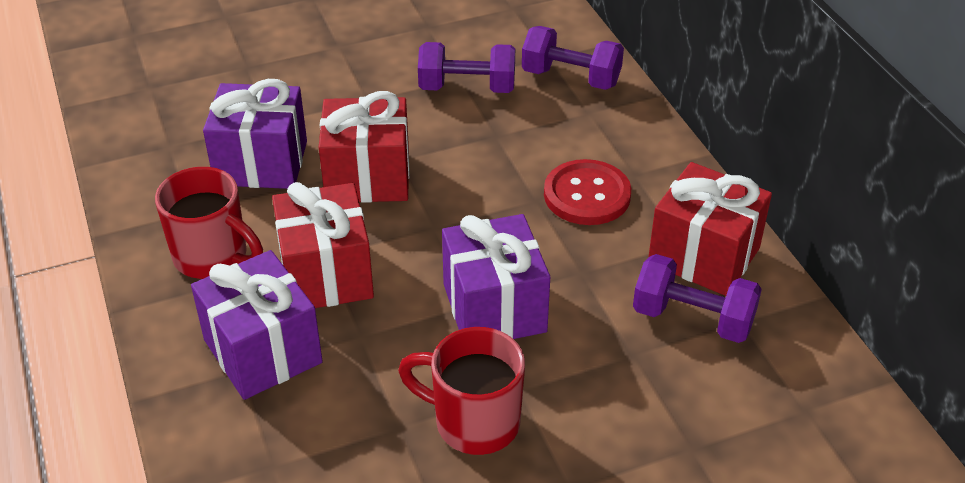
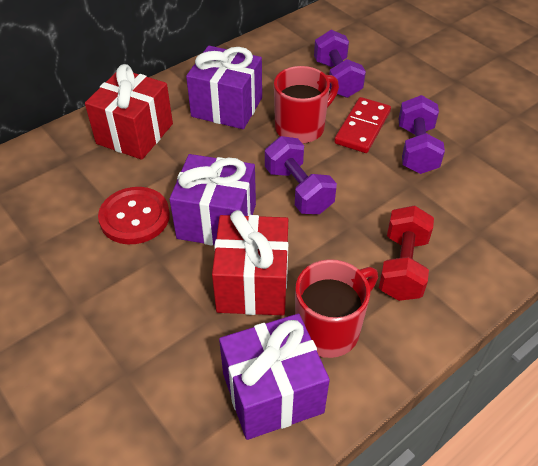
red domino: 0 -> 1
red dumbbell: 0 -> 1
red gift: 3 -> 2

